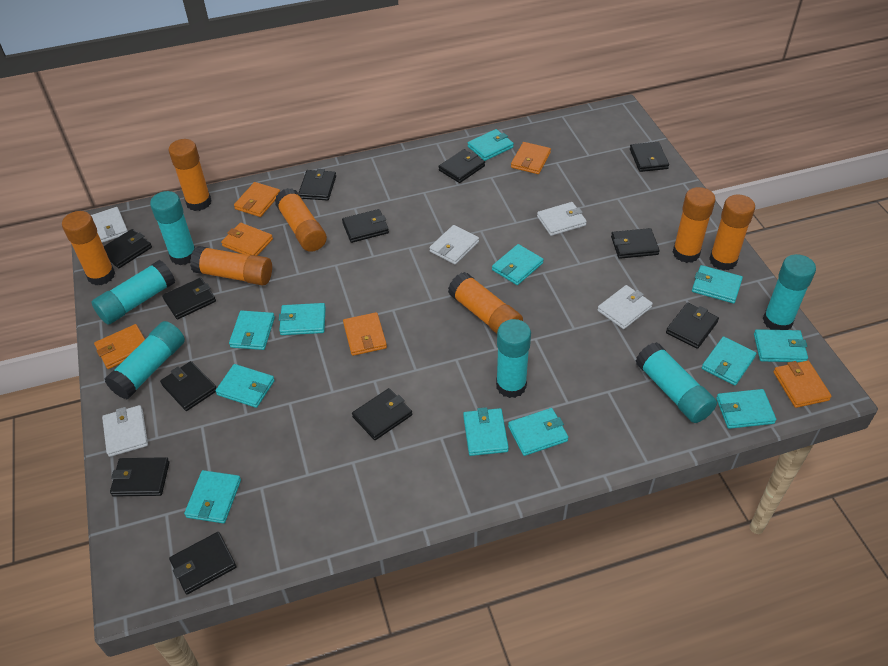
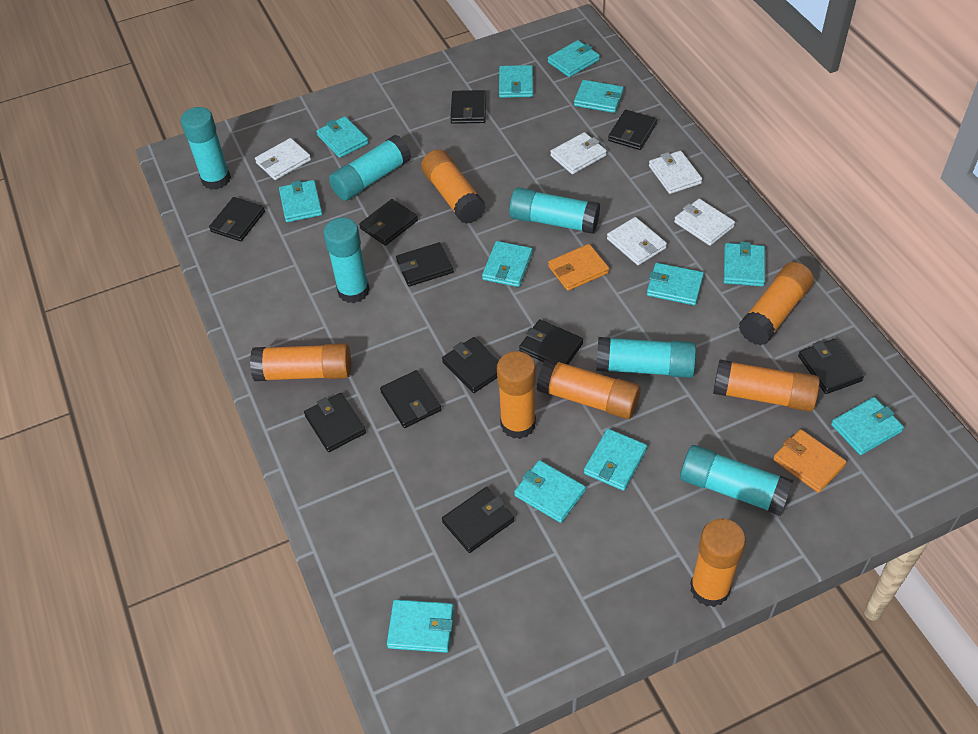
black wallet: 12 -> 11
orange wallet: 6 -> 2

